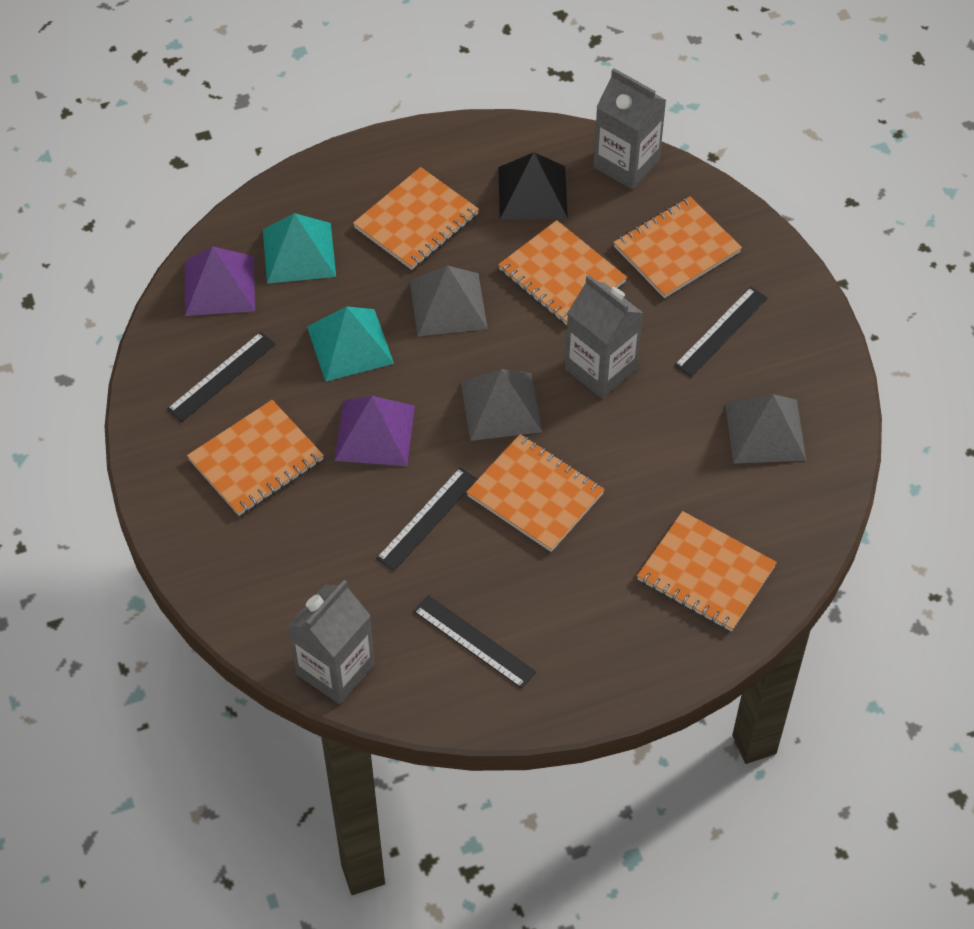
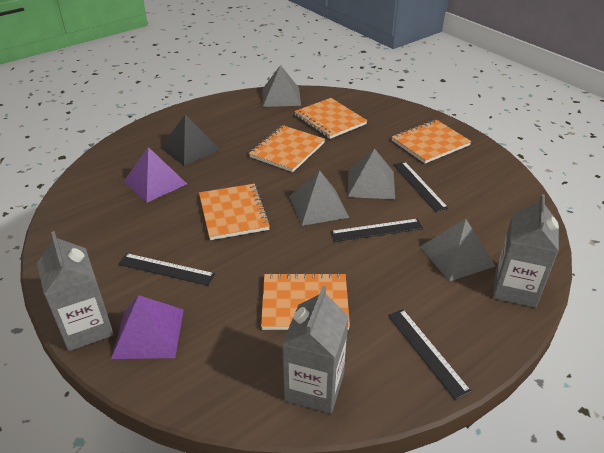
grey pyramid: 3 -> 4
orange notebook: 6 -> 5
turquoise pyramid: 2 -> 0

